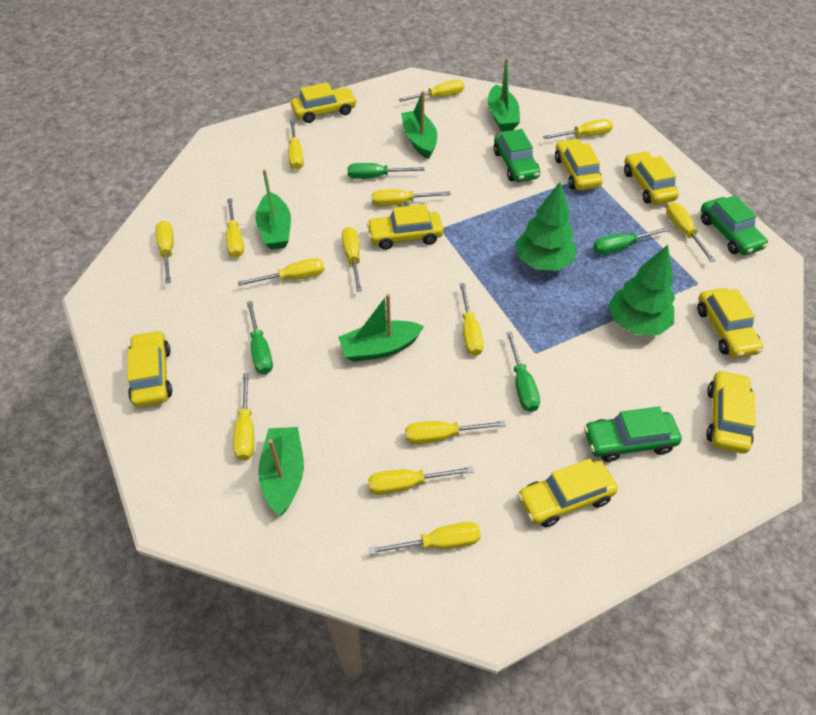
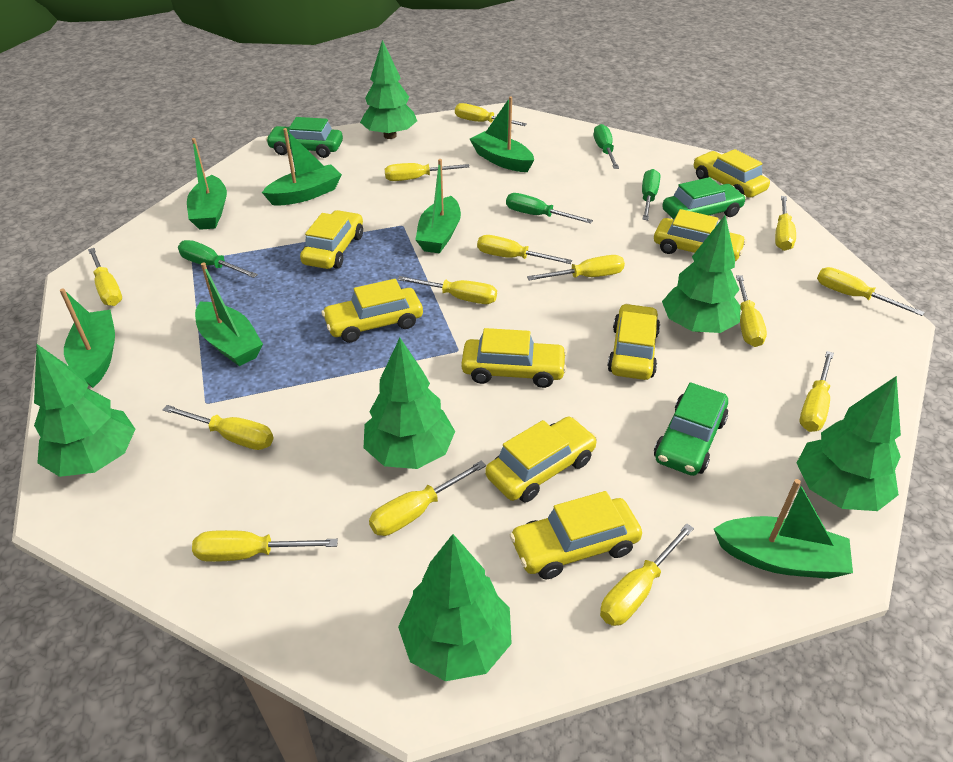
green boat: 5 -> 7
green tree: 2 -> 6

